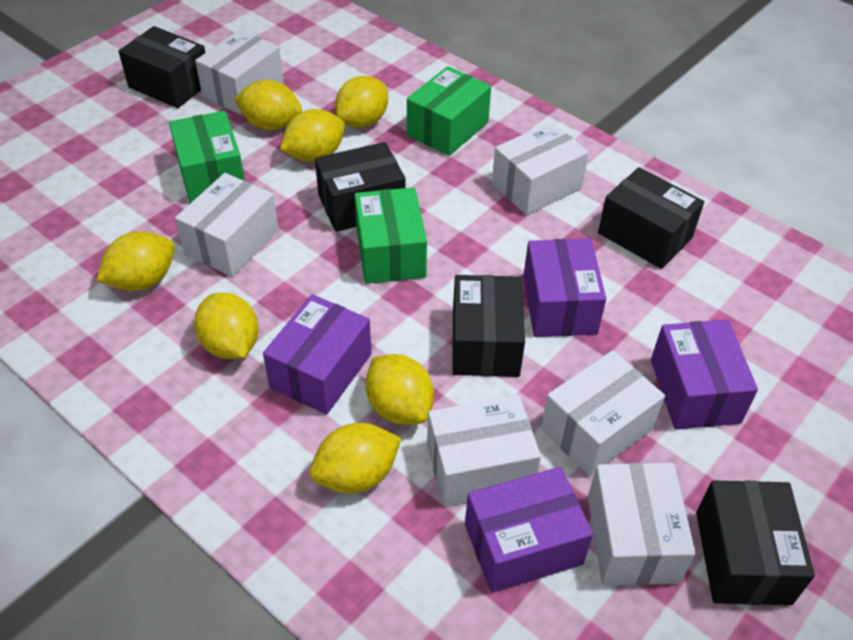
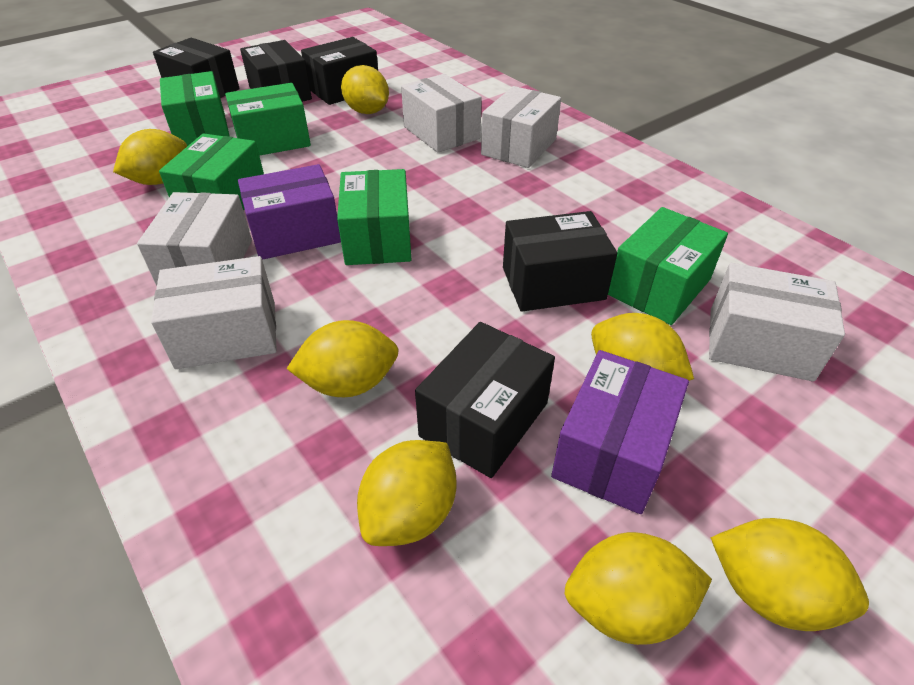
green box: 3 -> 5
purple box: 4 -> 2
white box: 6 -> 5

